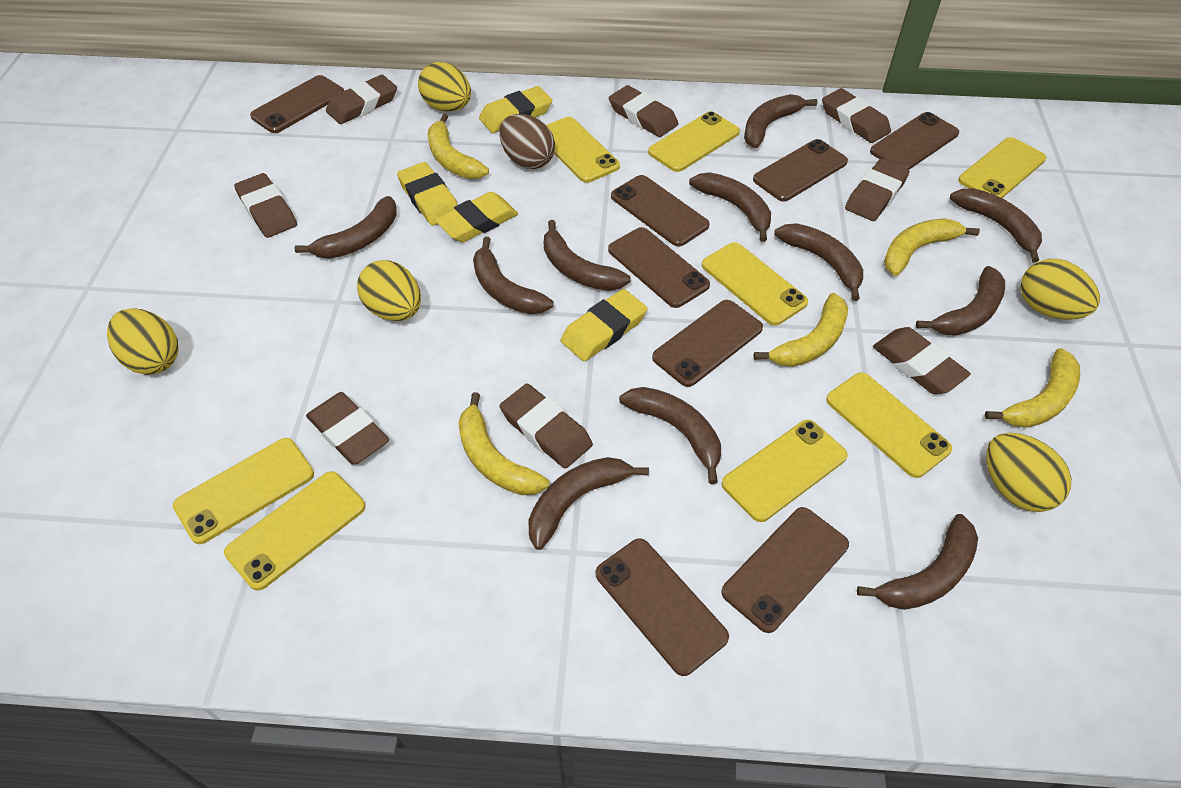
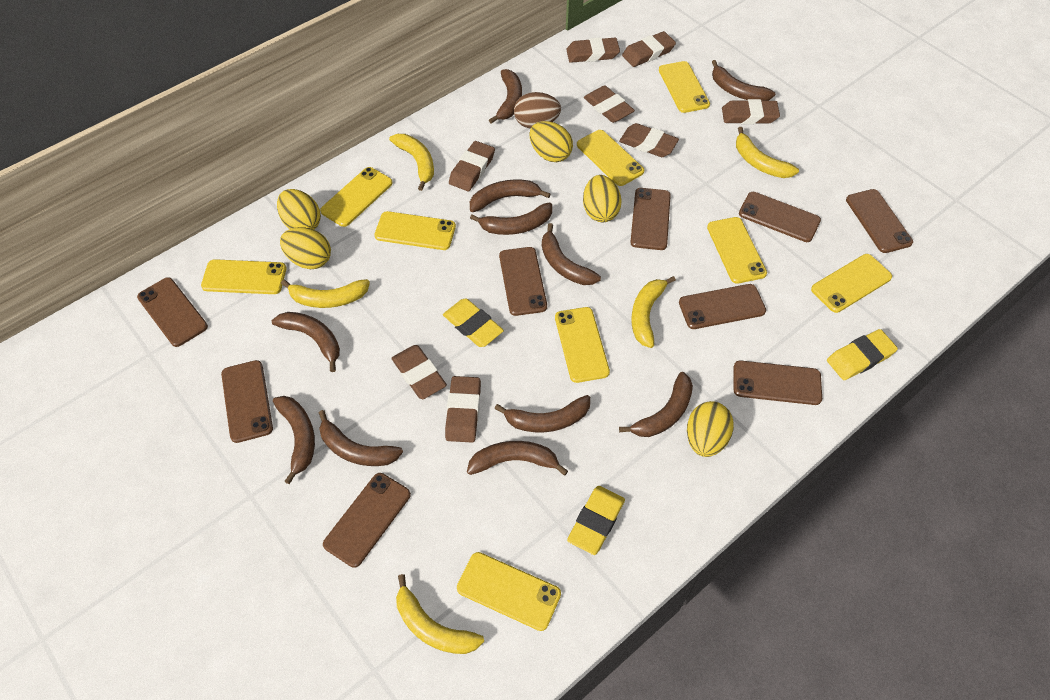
brown phone: 8 -> 9
yellow eraser: 4 -> 3
yellow phone: 8 -> 9

